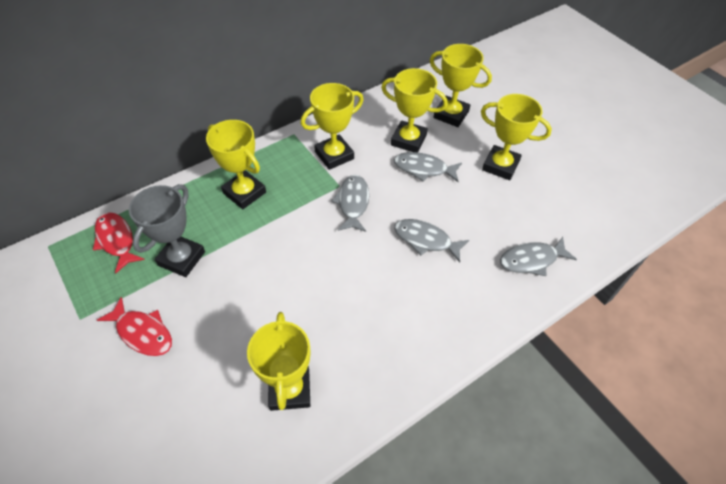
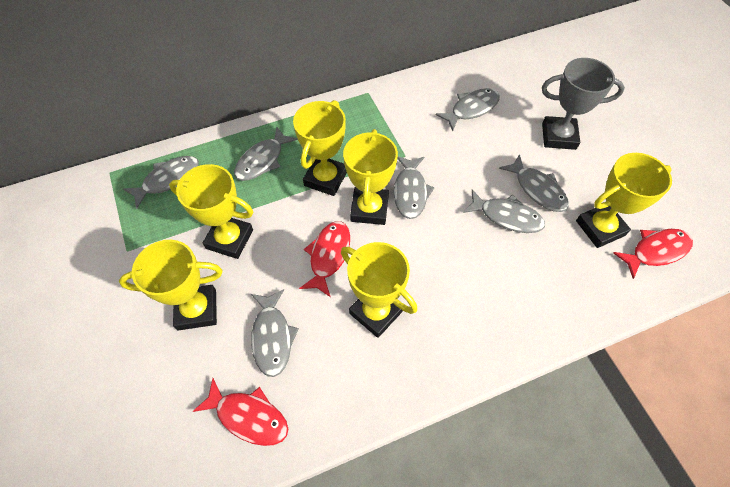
grey fish: 4 -> 7
red fish: 2 -> 3

